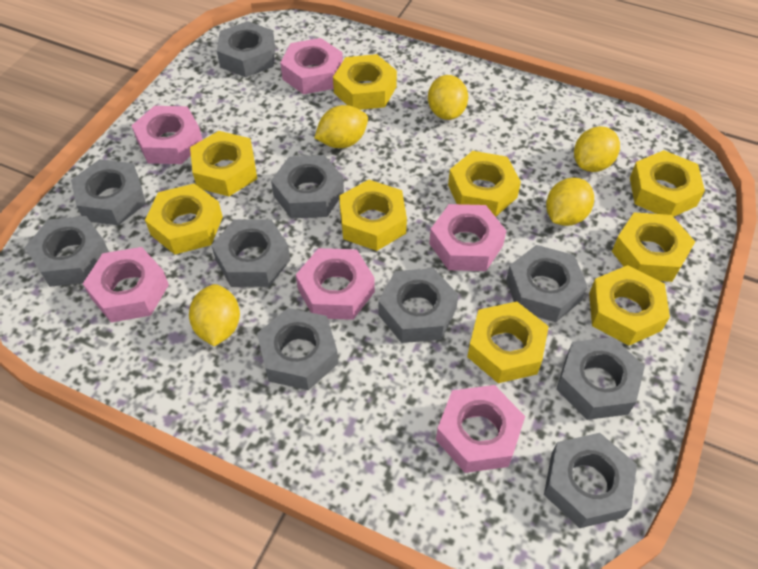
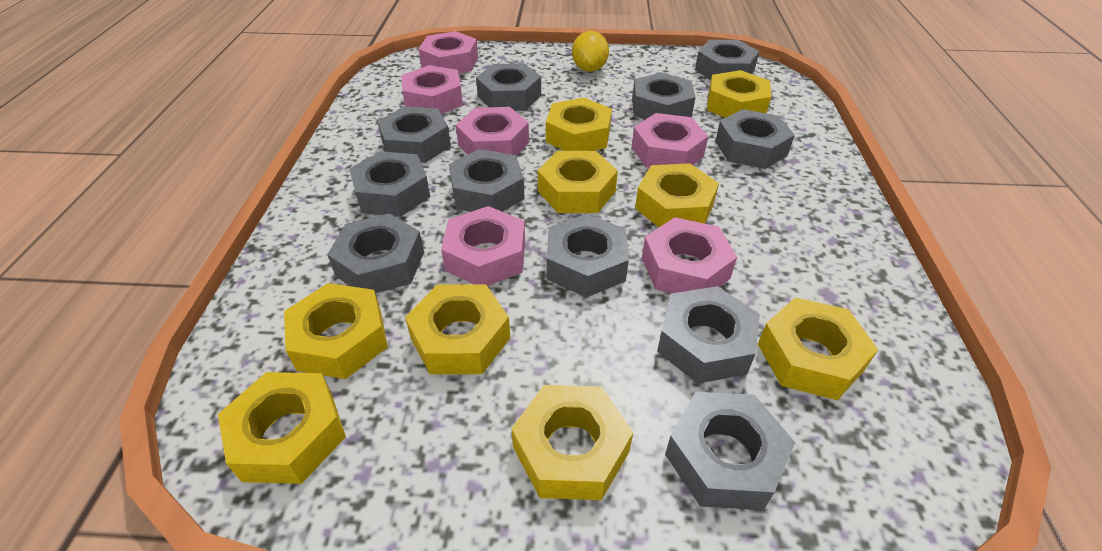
grey nut: 10 -> 11
yellow lemon: 5 -> 1

